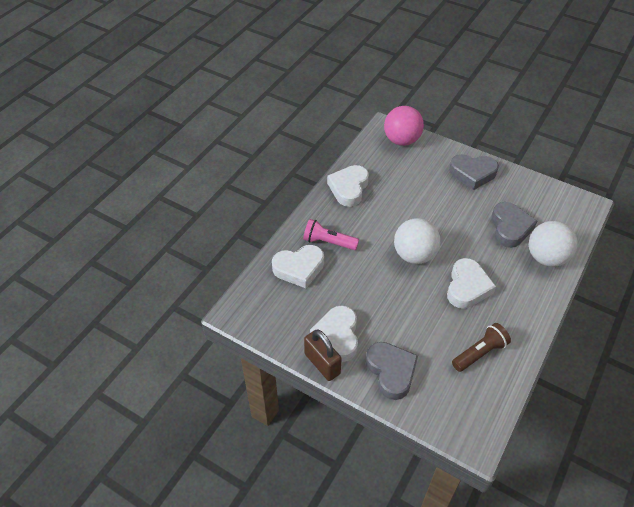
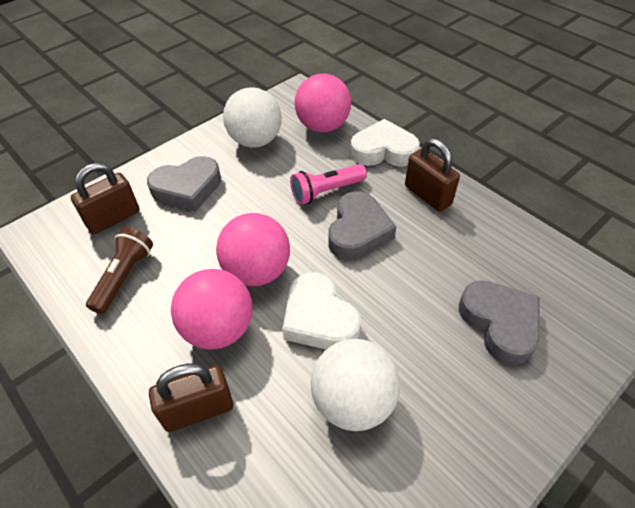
brown padlock: 1 -> 3
pink ball: 1 -> 3
white heart: 4 -> 2

